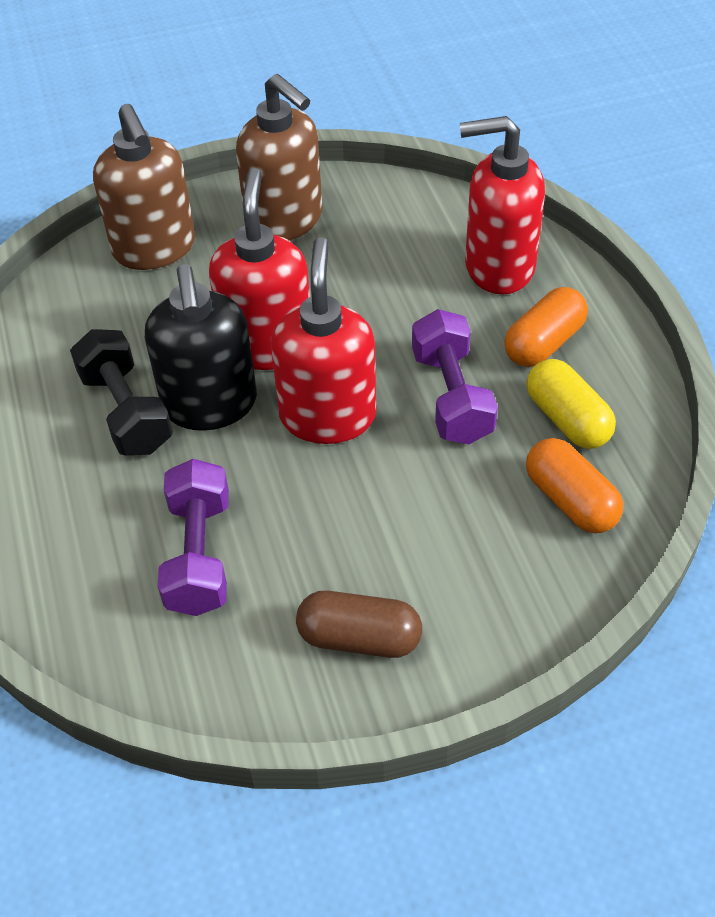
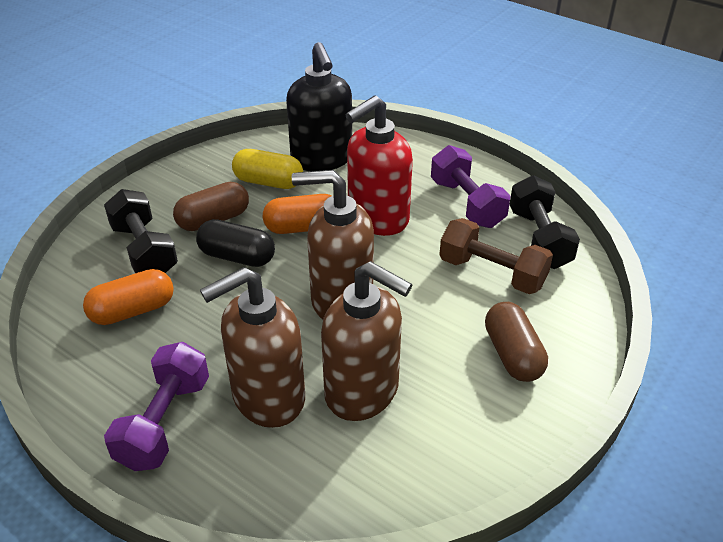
black capsule: 0 -> 1
black dumbbell: 1 -> 2
brown capsule: 1 -> 2
brown dumbbell: 0 -> 1
brown soap dispenser: 2 -> 3
red soap dispenser: 3 -> 1

